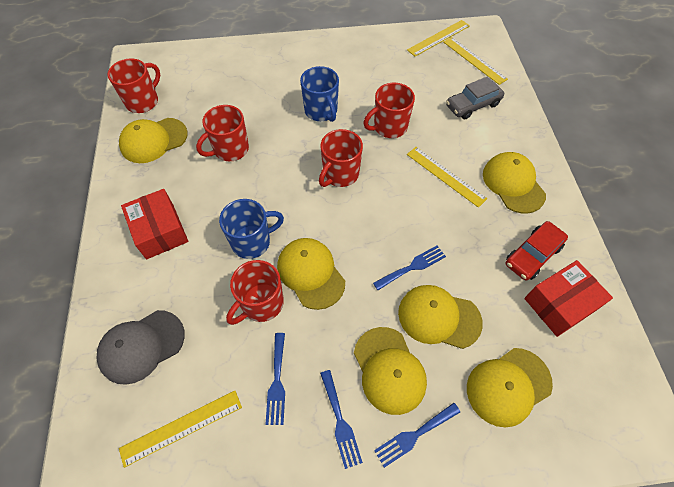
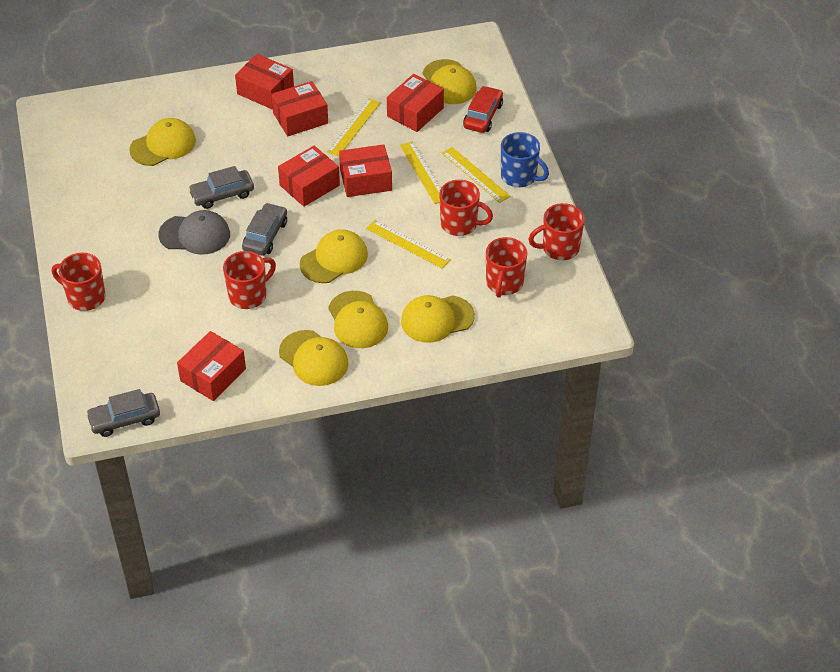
blue fork: 4 -> 0
blue mug: 2 -> 1
grey car: 1 -> 3
red box: 2 -> 6

